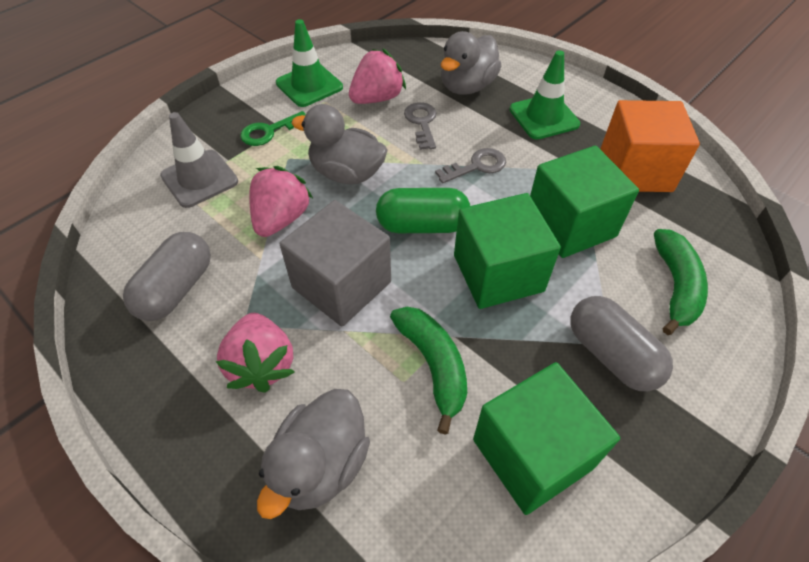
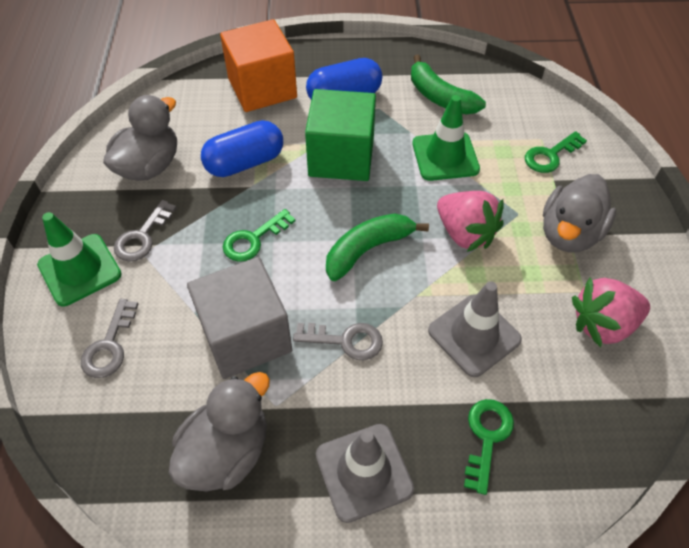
blue capsule: 0 -> 2
green capsule: 1 -> 0
green cube: 3 -> 1
green key: 1 -> 3
grey capsule: 2 -> 0
grey key: 2 -> 3
grey traffic cone: 1 -> 2
pink strawberry: 3 -> 2

